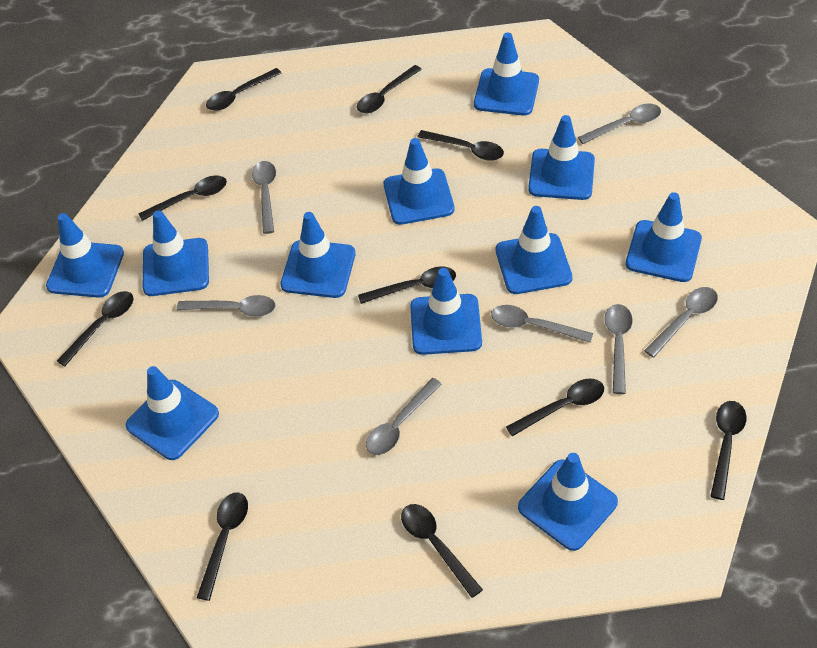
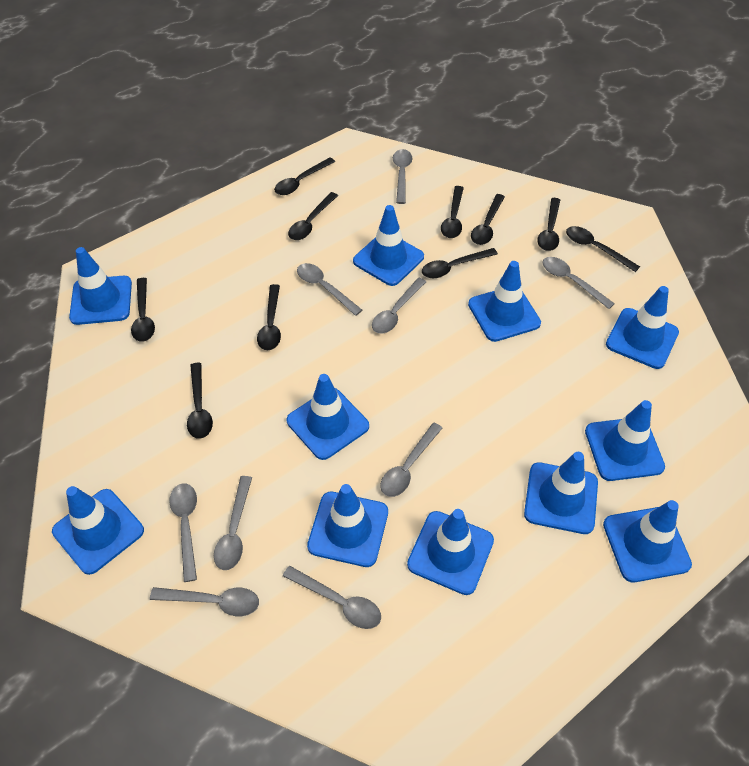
grey spoon: 7 -> 9

